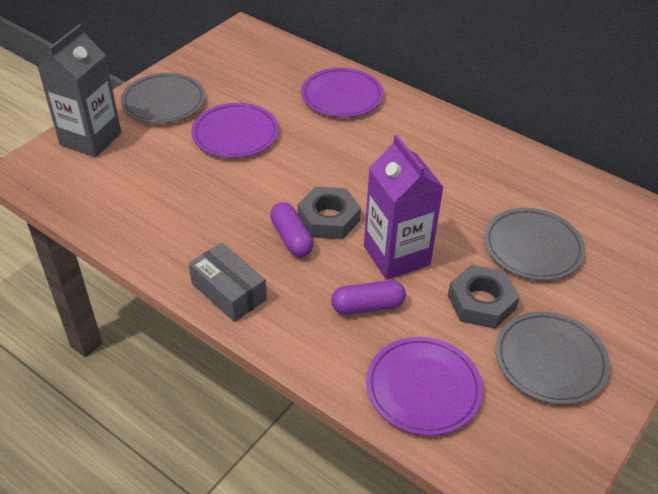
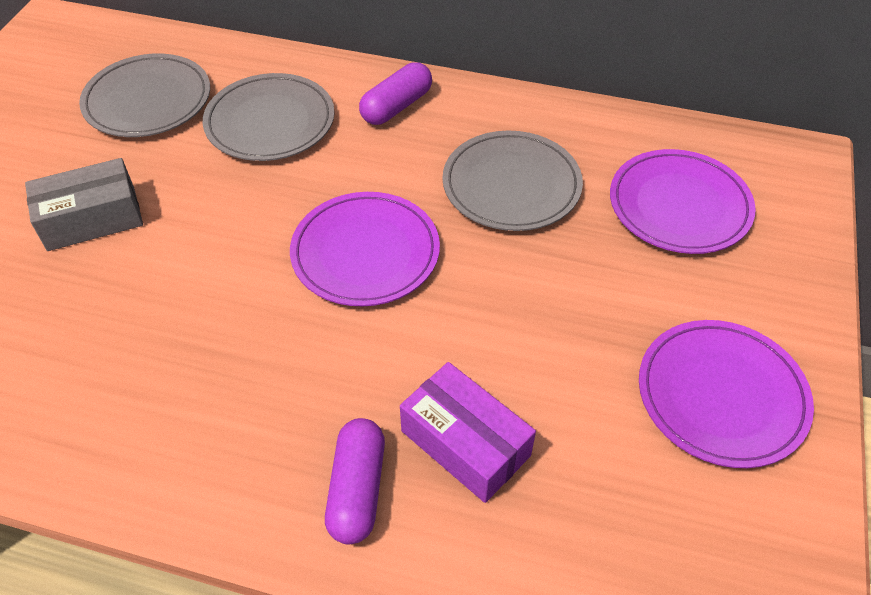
grey carton: 1 -> 0
grey nut: 2 -> 0
purple box: 0 -> 1
purple carton: 1 -> 0

